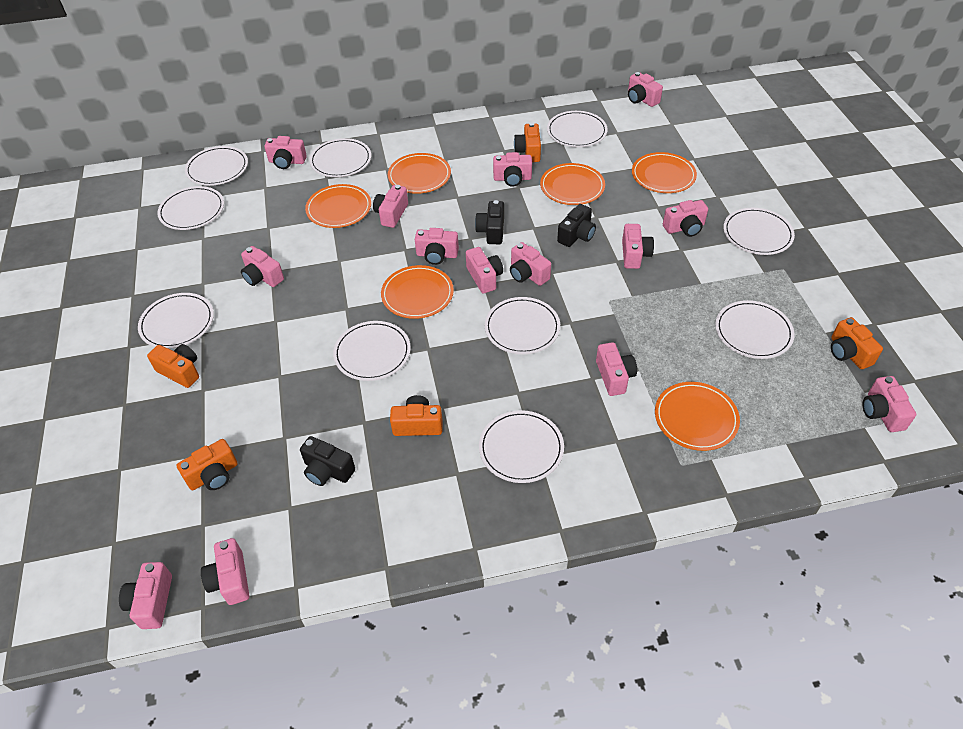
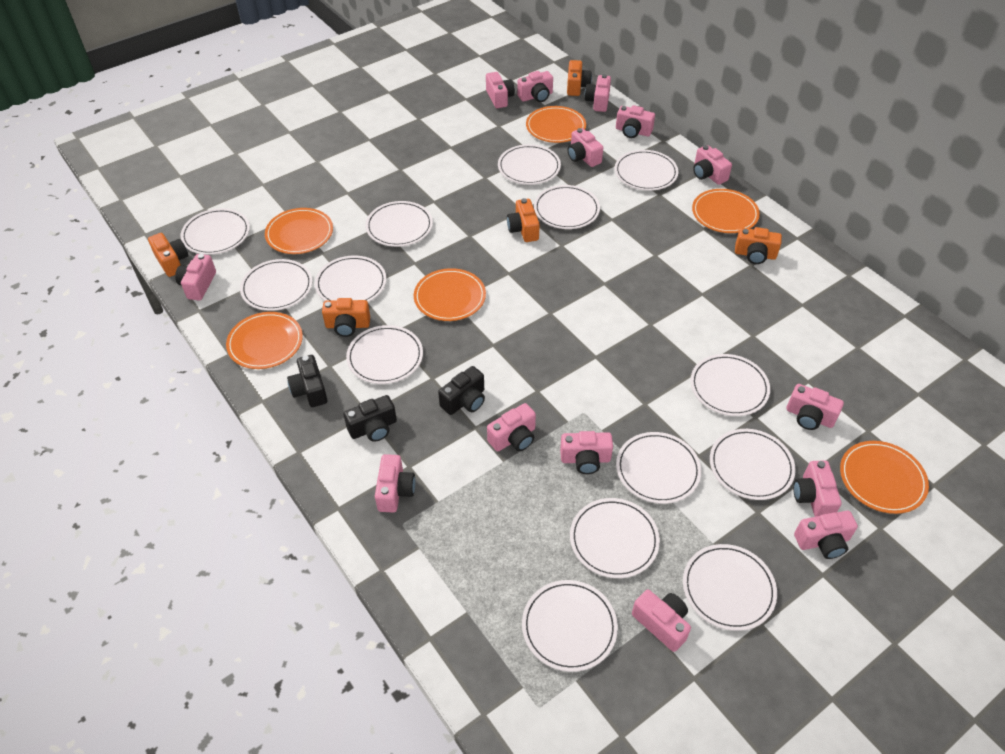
white plate: 10 -> 14

